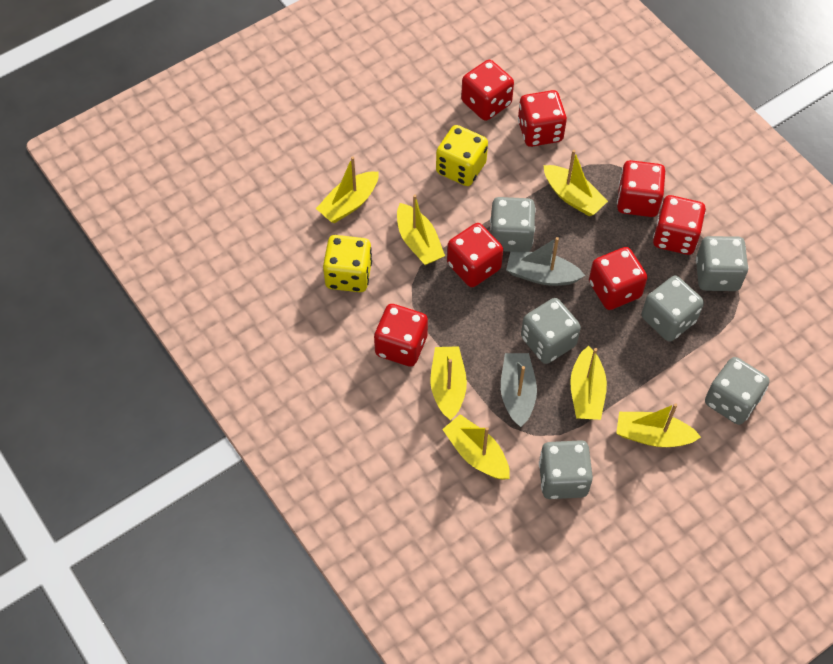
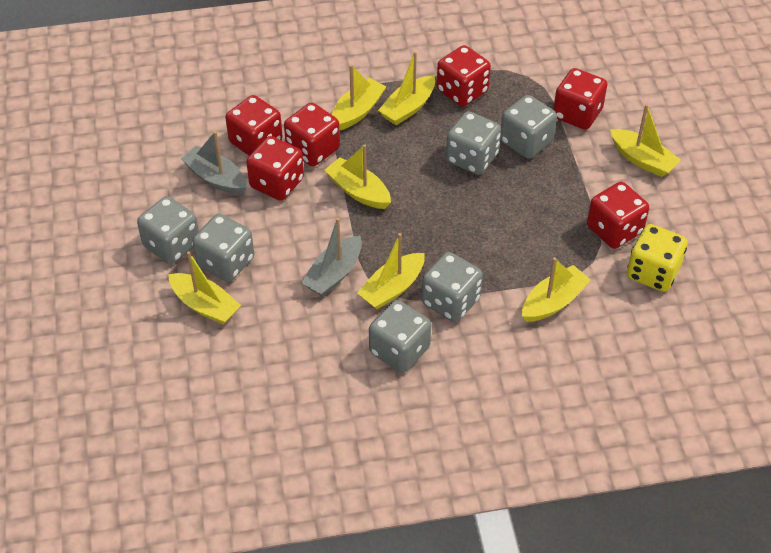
red dice: 7 -> 6
yellow dice: 2 -> 1

